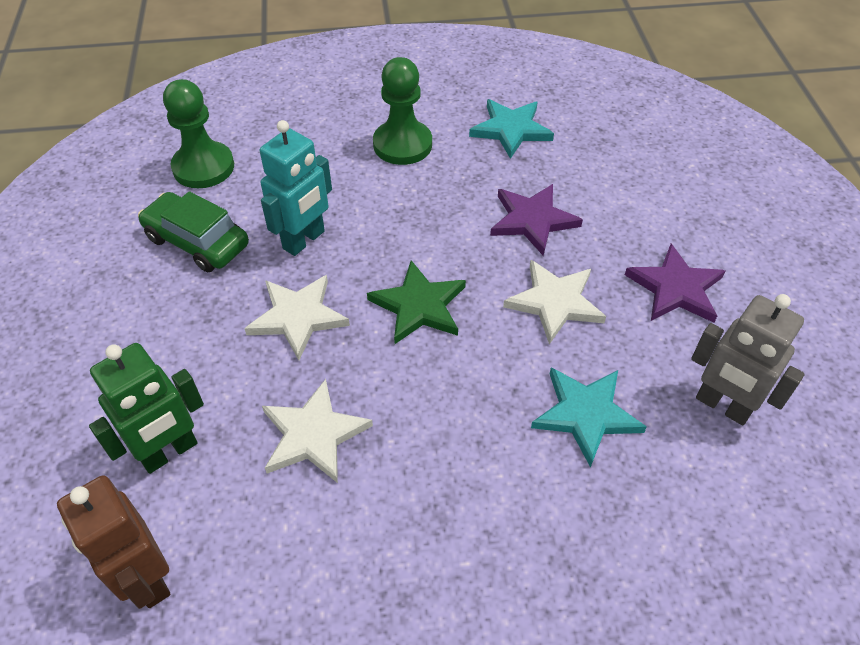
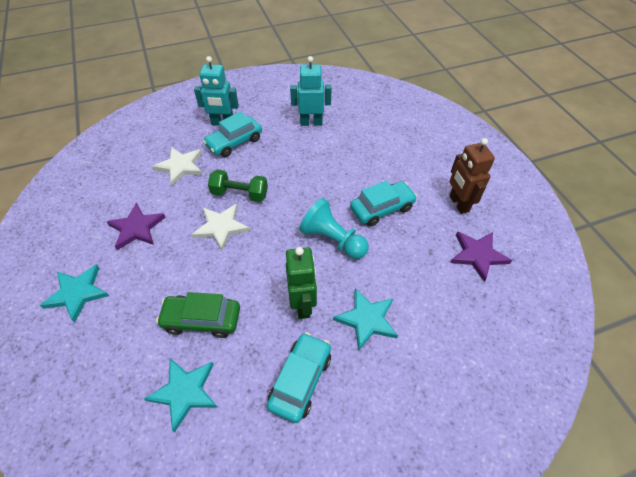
green dumbbell: 0 -> 1
green pawn: 2 -> 0
green star: 1 -> 0
grey robot: 1 -> 0
turquoise car: 0 -> 3
turquoise pawn: 0 -> 1
turquoise robot: 1 -> 2
turquoise star: 2 -> 3
white star: 3 -> 2

